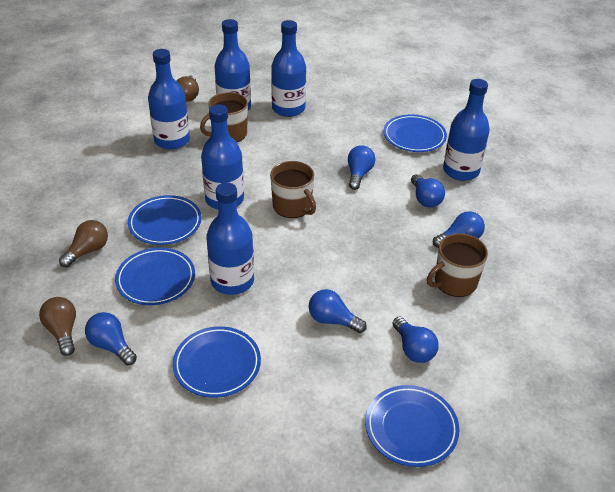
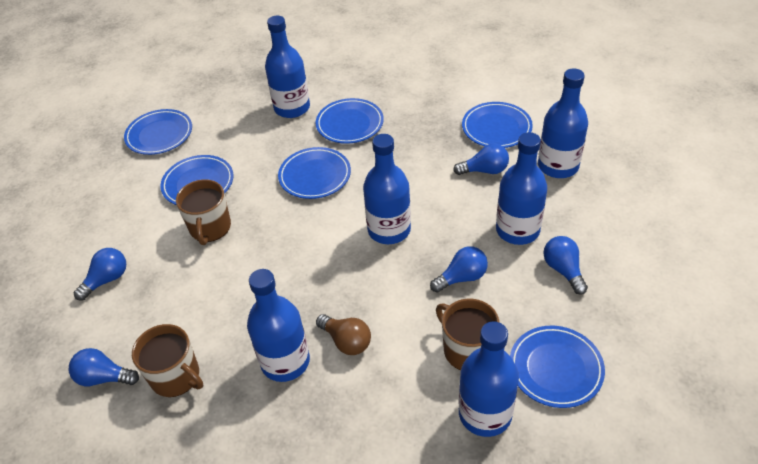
blue light bulb: 6 -> 5
blue plate: 5 -> 6
brown light bulb: 3 -> 1

